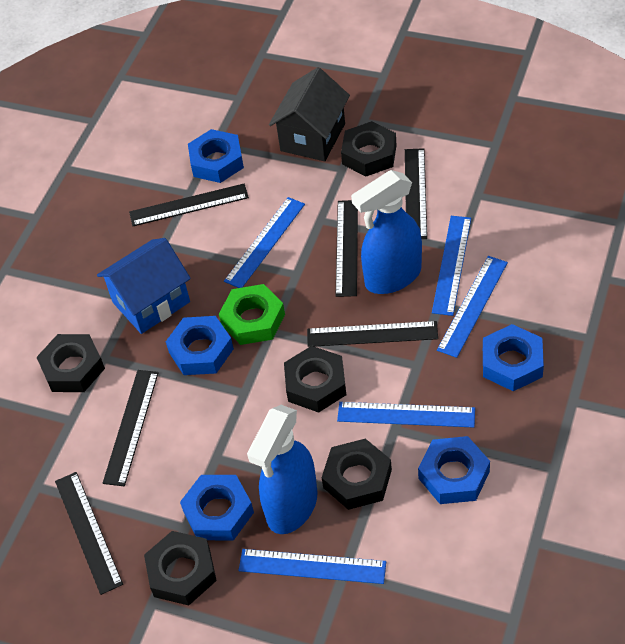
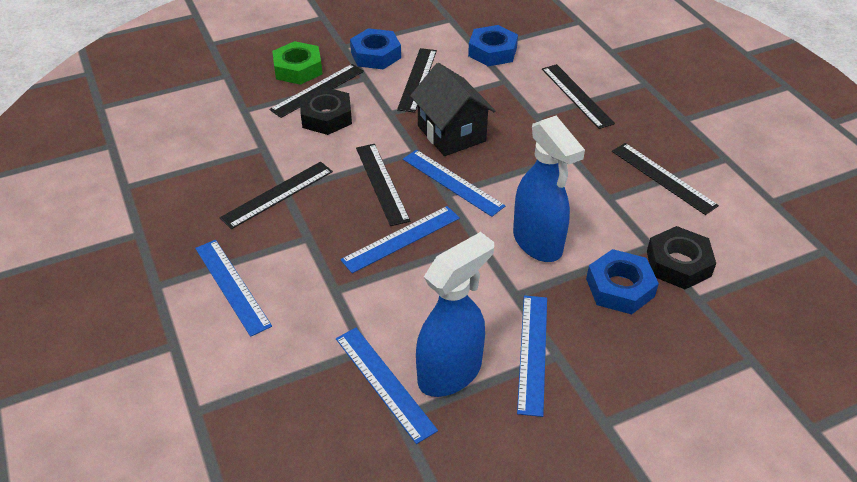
black nut: 5 -> 2
blue house: 1 -> 0
blue nut: 5 -> 3

